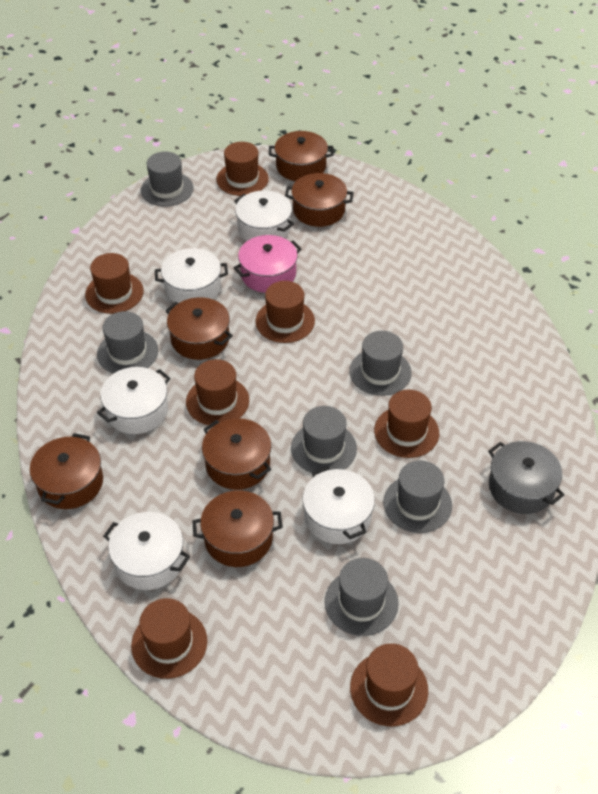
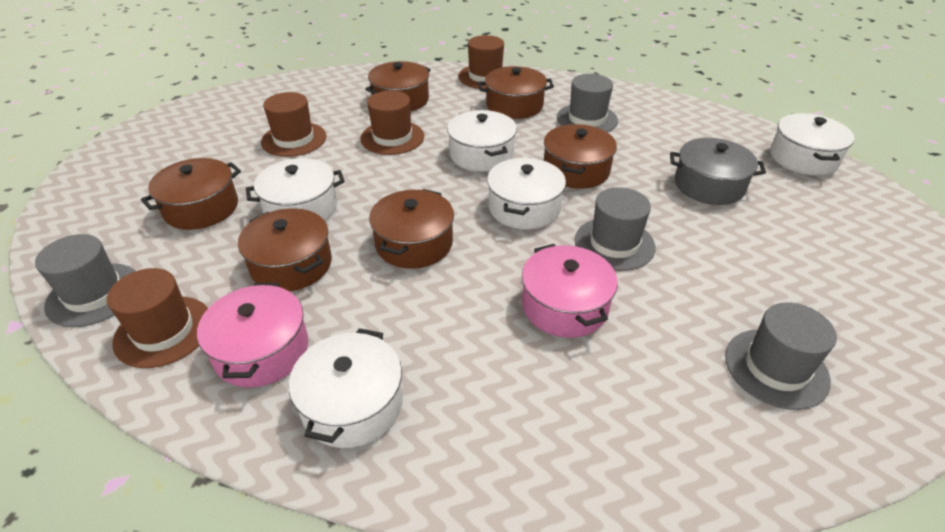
brown hat: 7 -> 4
grey hat: 6 -> 4
pink pot: 1 -> 2

